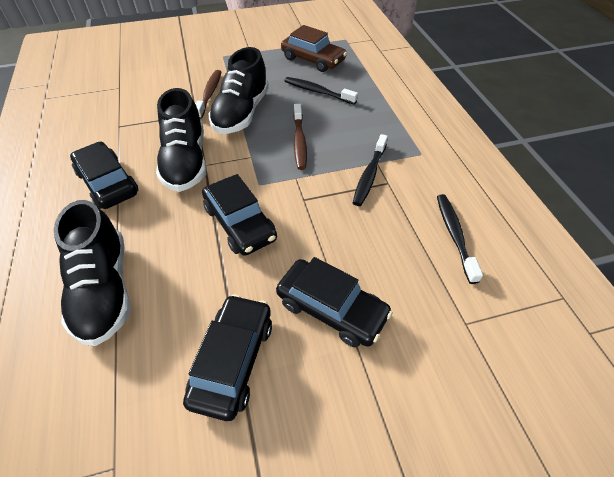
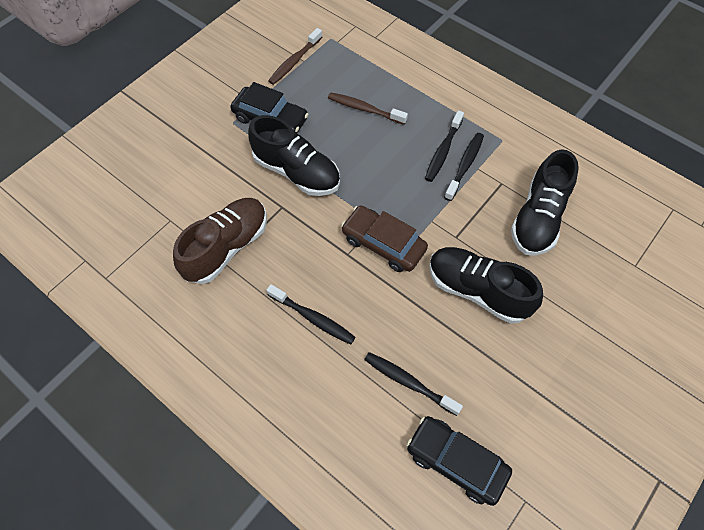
black car: 4 -> 2
black toothbrush: 3 -> 4
brown shoe: 0 -> 1

